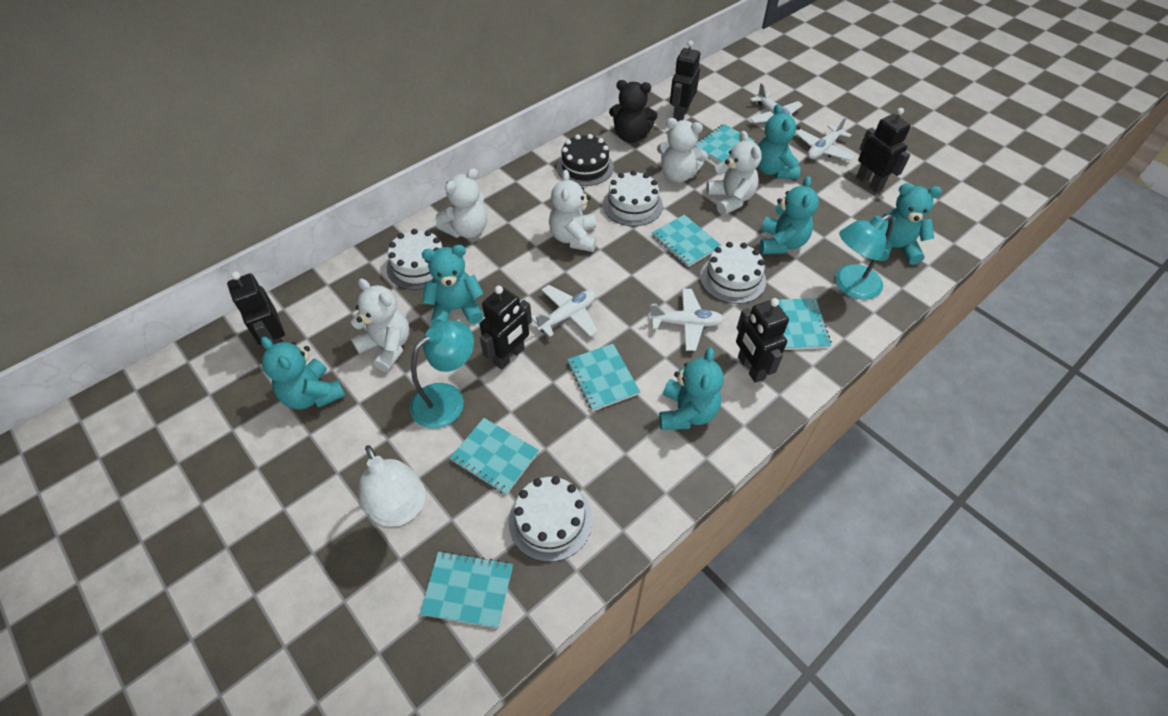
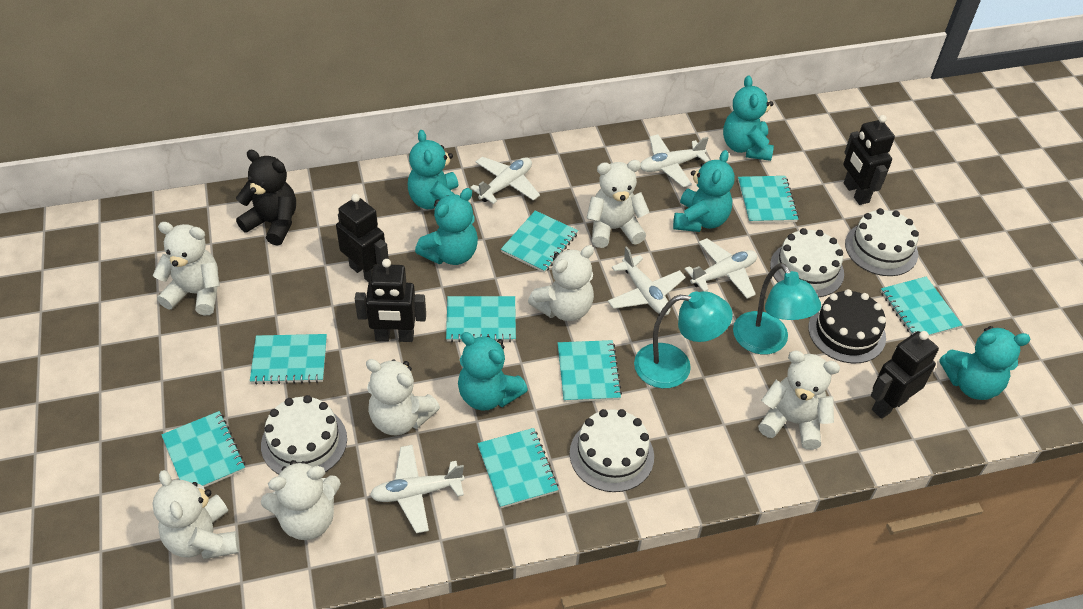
black robot: 5 -> 4
turquoise notebook: 6 -> 8
white lamp: 1 -> 0
white plane: 4 -> 5
white teddy bear: 5 -> 7

